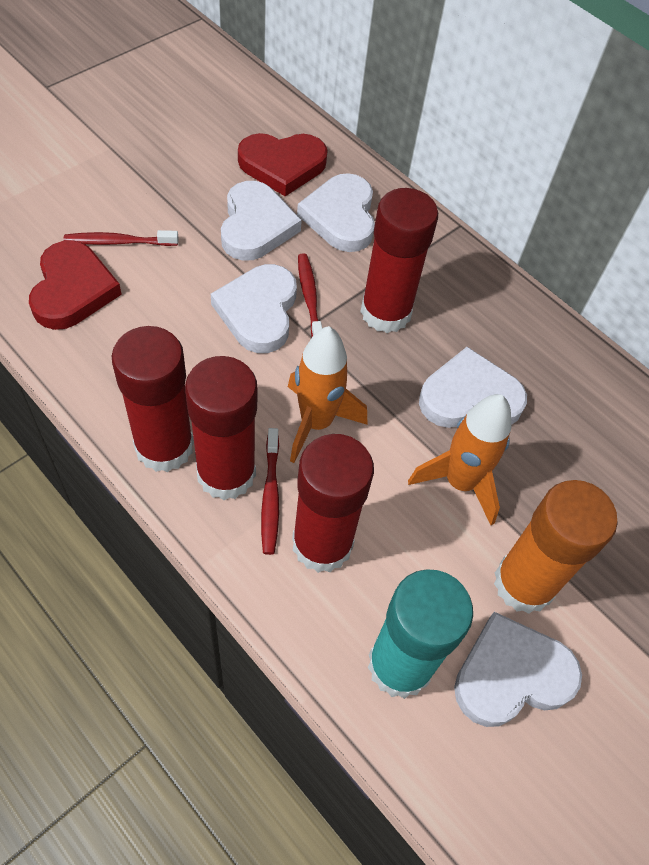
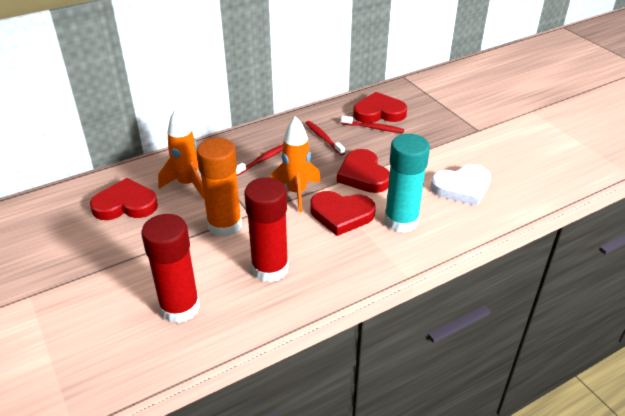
red glue stick: 4 -> 2
red heart: 2 -> 4
white heart: 5 -> 1

